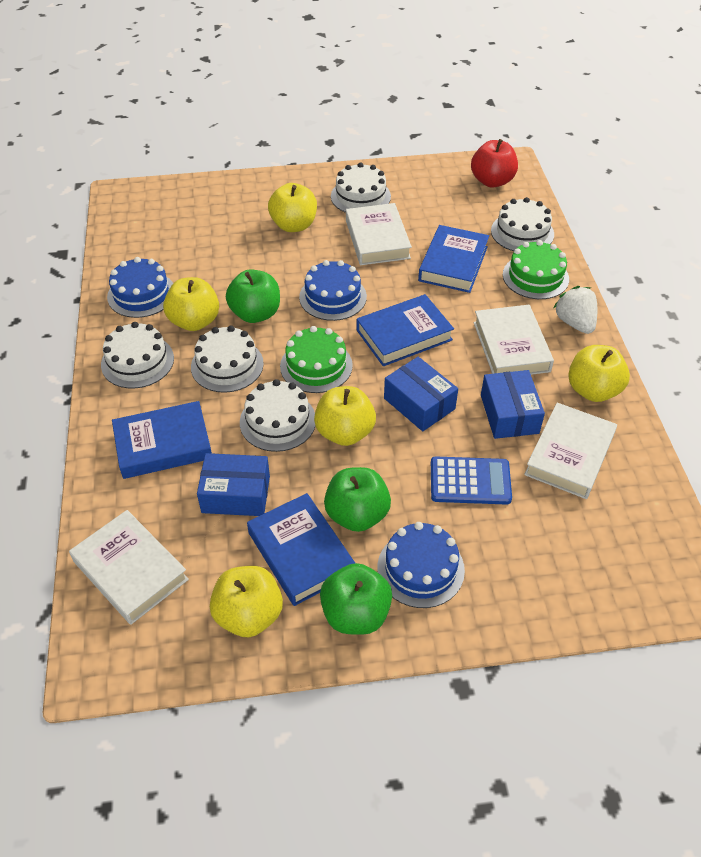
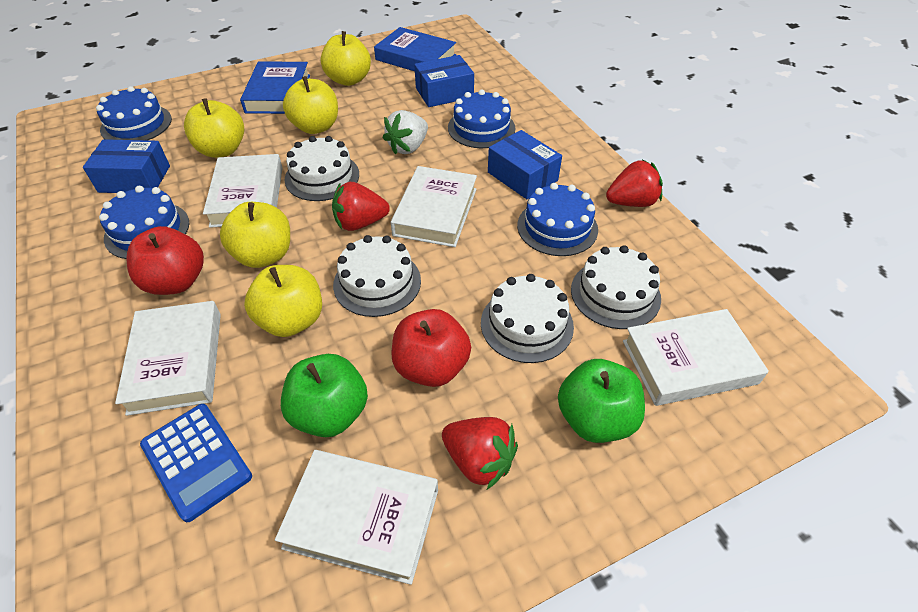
blue book: 4 -> 2
blue cake: 3 -> 4
green apple: 3 -> 2
green cake: 2 -> 0
red apple: 1 -> 2
red strawberry: 0 -> 3
white book: 4 -> 5
white cake: 5 -> 4

